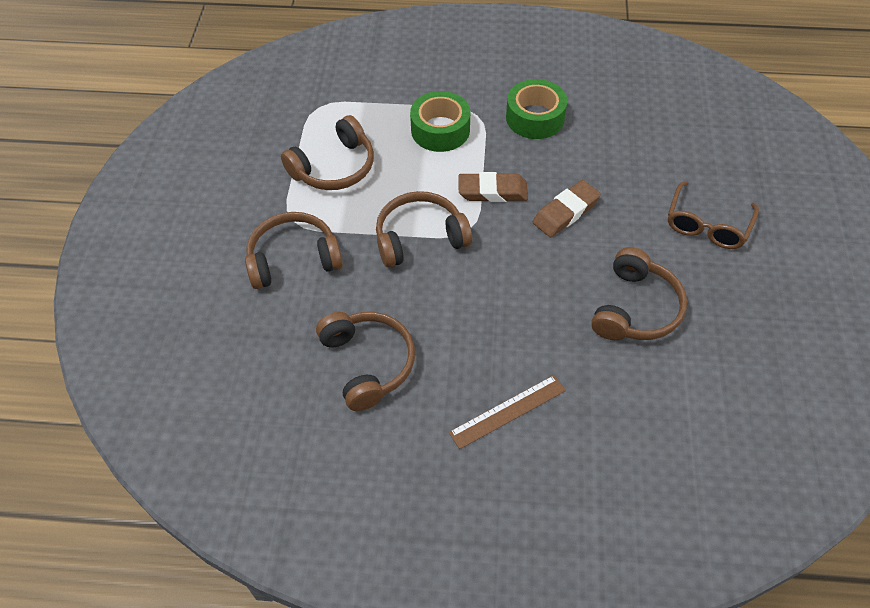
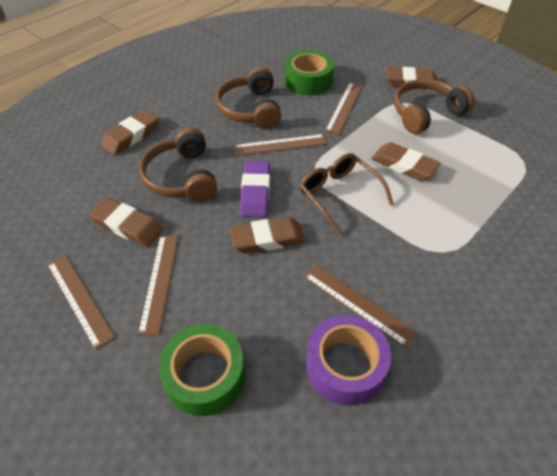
brown eraser: 2 -> 5
brown headphones: 5 -> 3
brown ruler: 1 -> 5
purple eraser: 0 -> 1
purple tape: 0 -> 1

